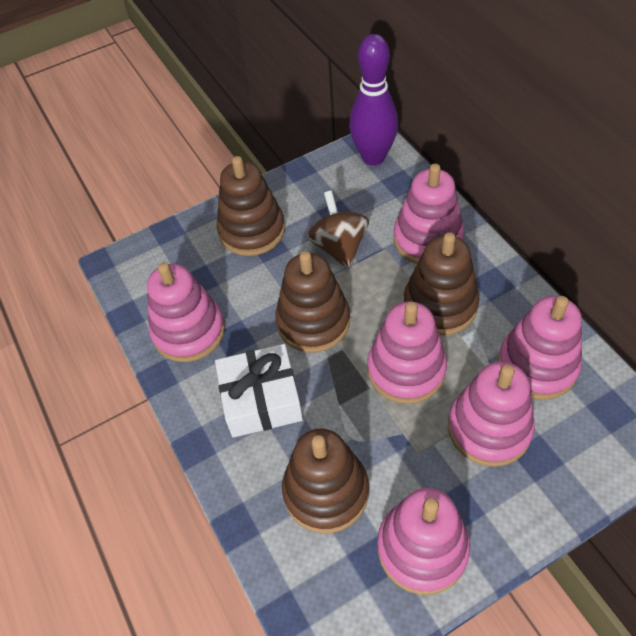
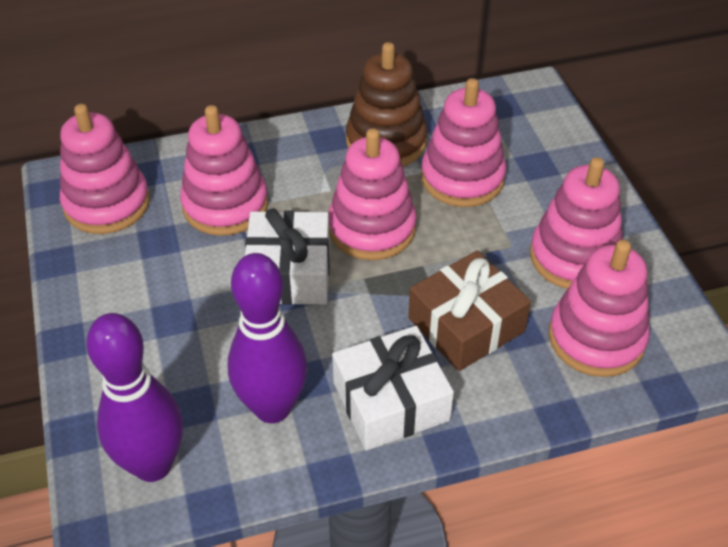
brown gift: 0 -> 1
brown spinning top: 1 -> 0
brown stacking toy: 4 -> 1
purple bowling pin: 1 -> 2
white gift: 1 -> 2

